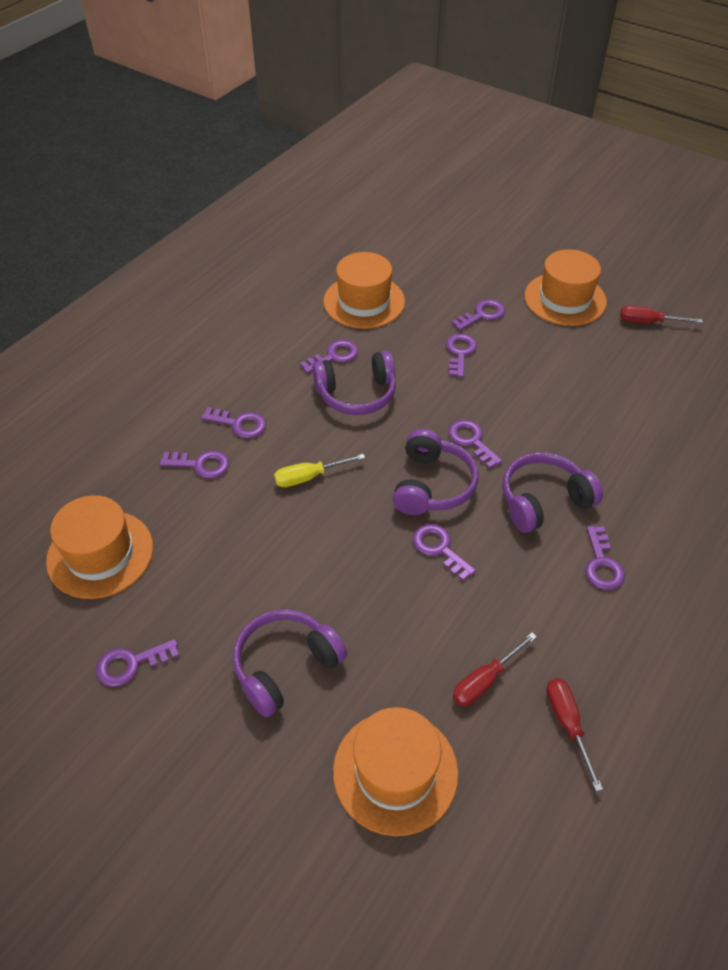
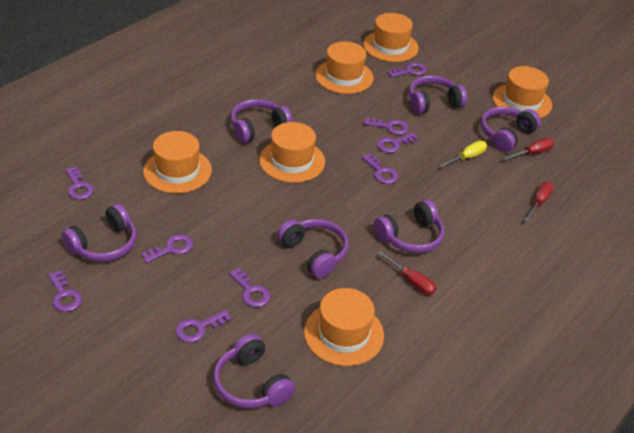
orange hat: 4 -> 6
purple headphones: 4 -> 7

